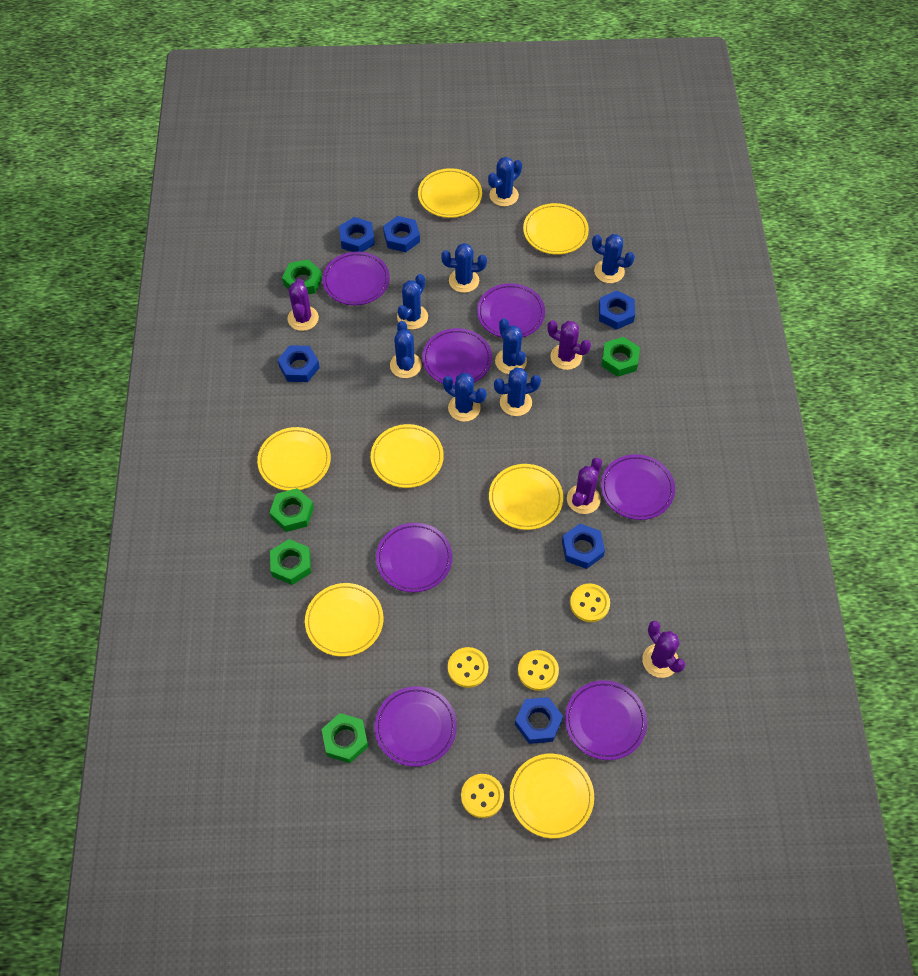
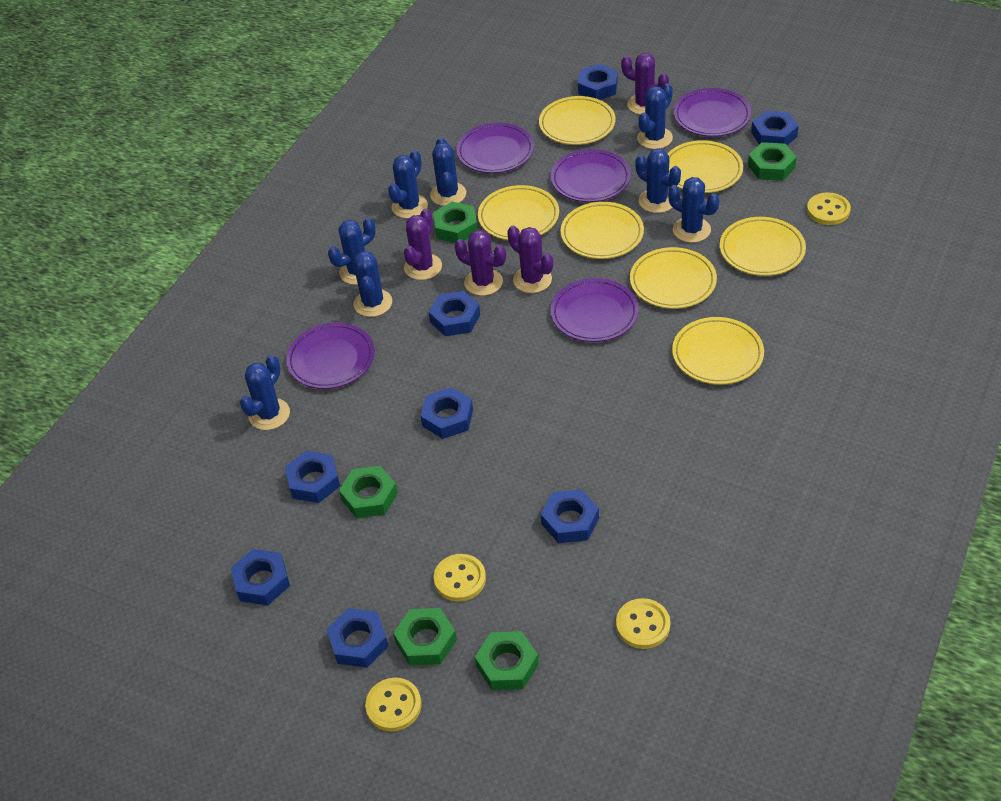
blue nut: 6 -> 8
purple plate: 7 -> 5

